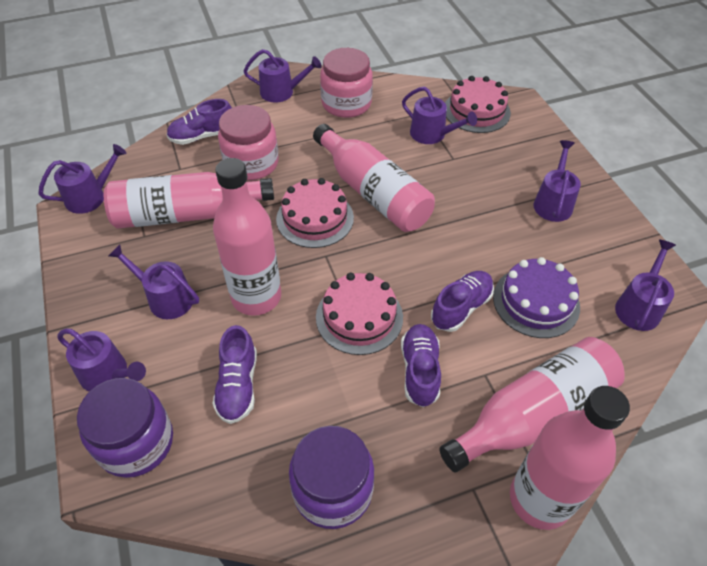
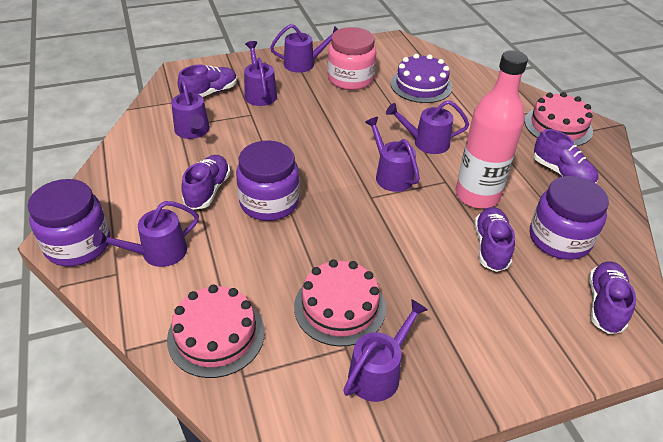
pink bottle: 5 -> 1
pink jar: 2 -> 1
purple jar: 2 -> 3
purple shoe: 4 -> 5

